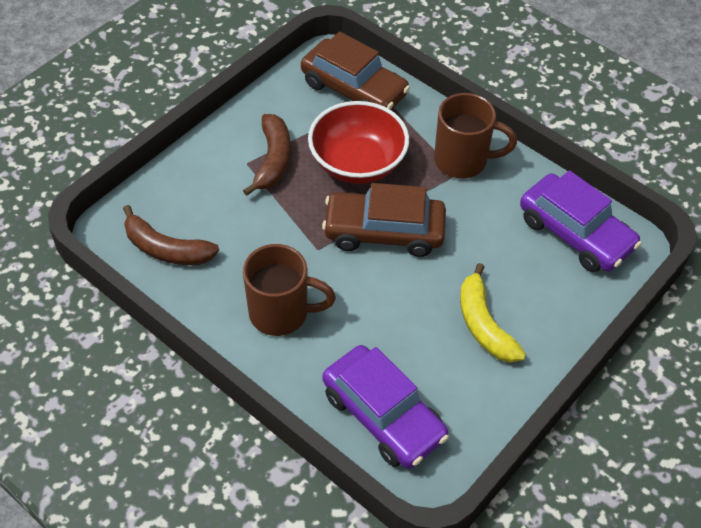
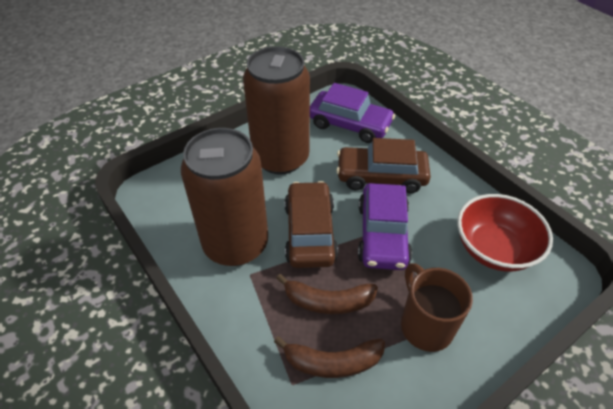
brown can: 0 -> 2
brown mug: 2 -> 1
yellow banana: 1 -> 0

